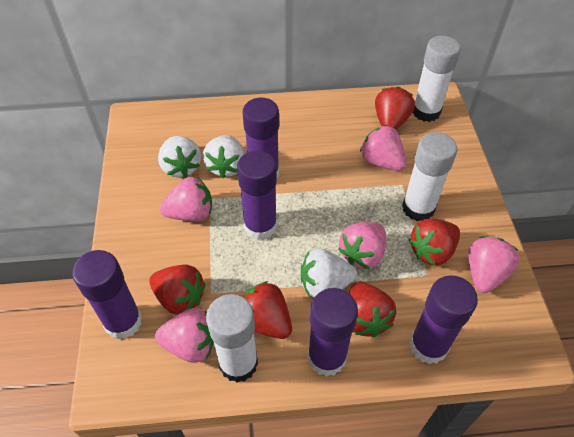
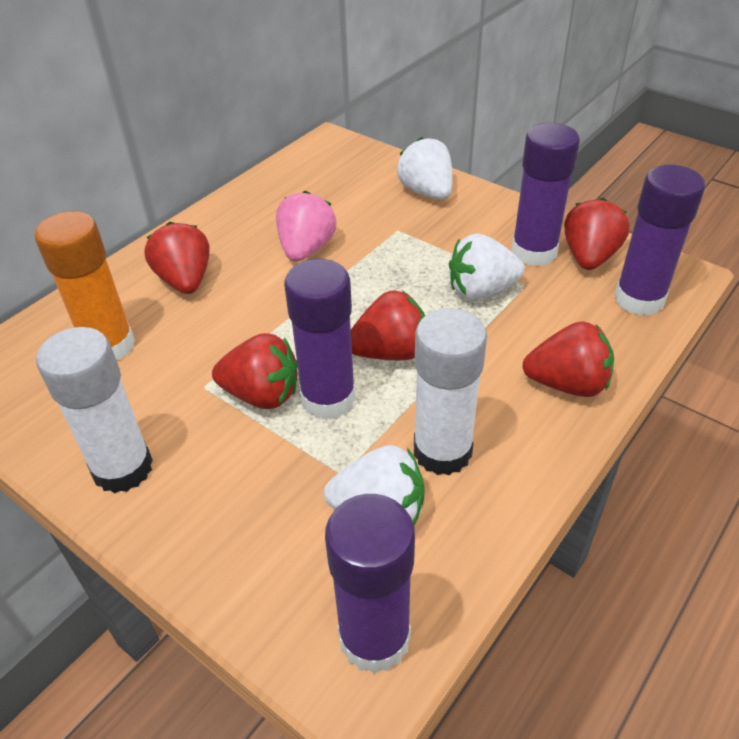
orange glue stick: 0 -> 1
pink strawberry: 5 -> 1
purple glue stick: 5 -> 4
white glue stick: 3 -> 2

